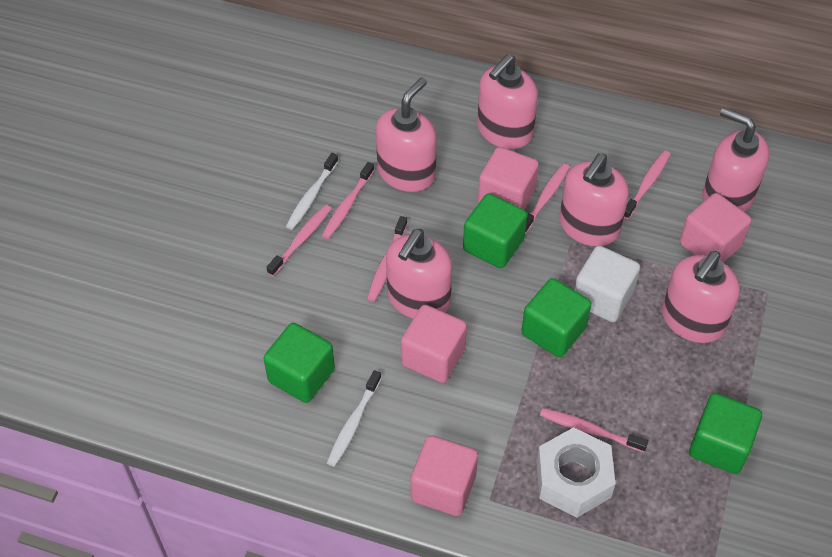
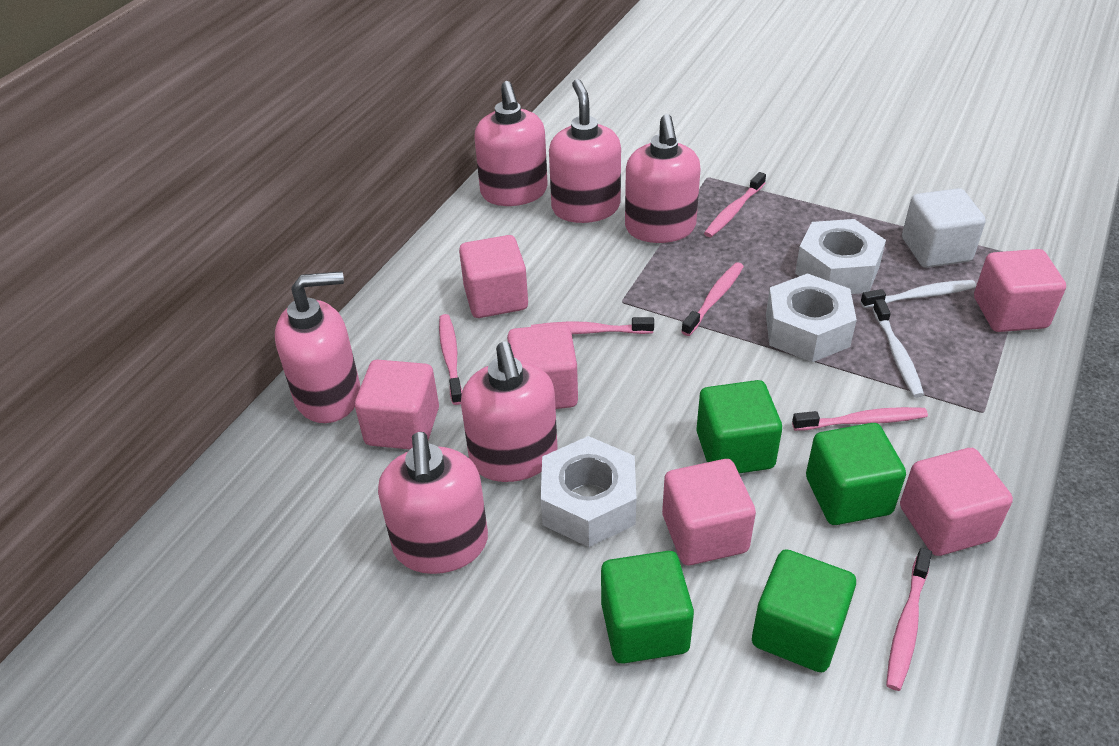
pink cube: 4 -> 6
white nut: 1 -> 3

